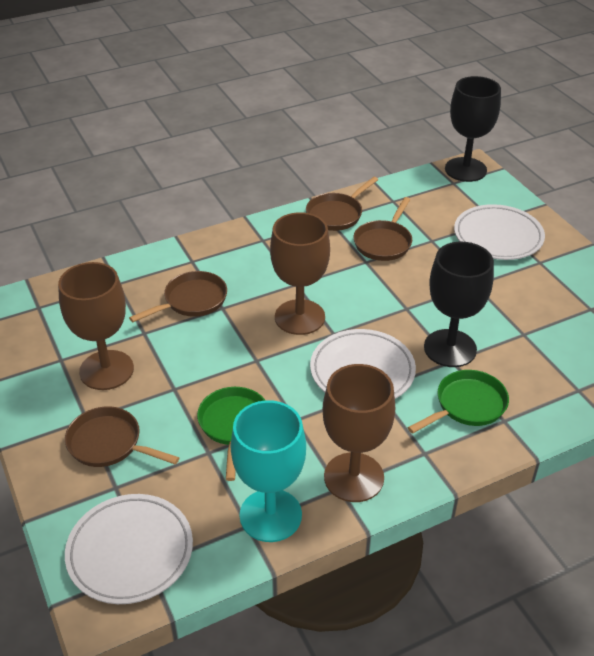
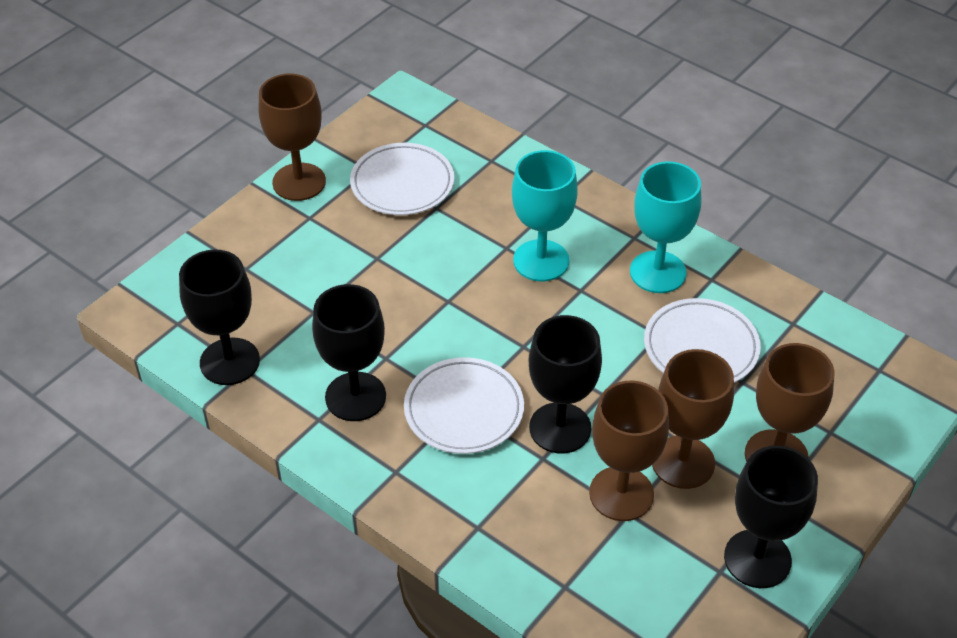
black goblet: 2 -> 4
brown goblet: 3 -> 4
brown pan: 4 -> 0
green pan: 2 -> 0
turquoise goblet: 1 -> 2

